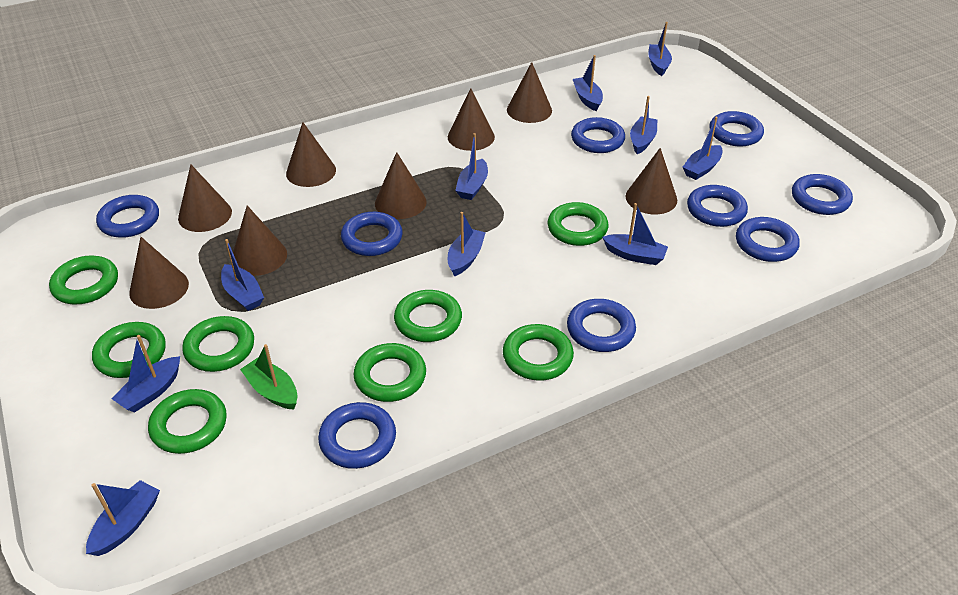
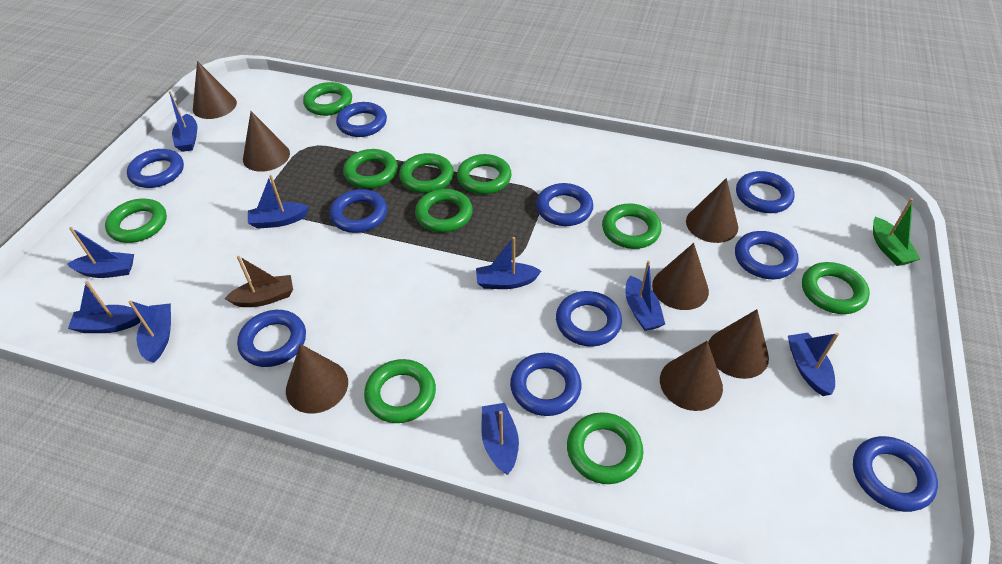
blue boat: 10 -> 9
blue ring: 9 -> 10
brown boat: 0 -> 1
brown cone: 8 -> 7
green ring: 8 -> 10

